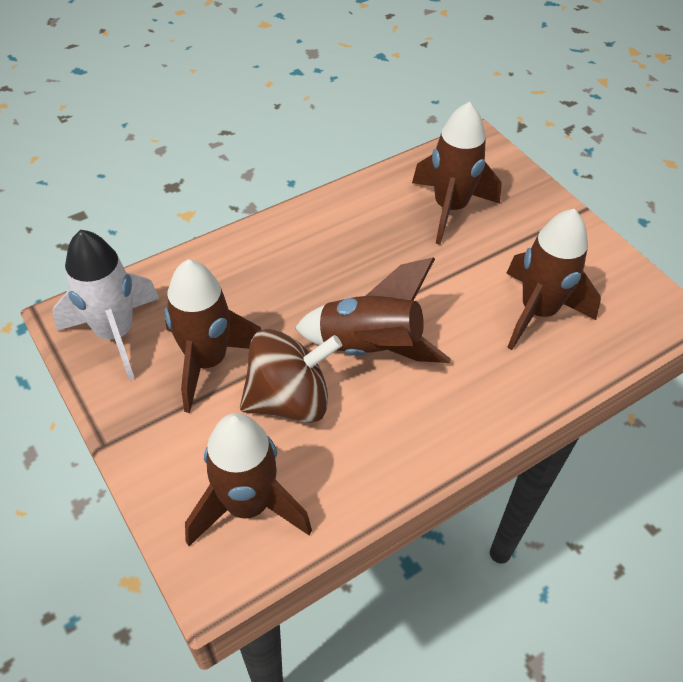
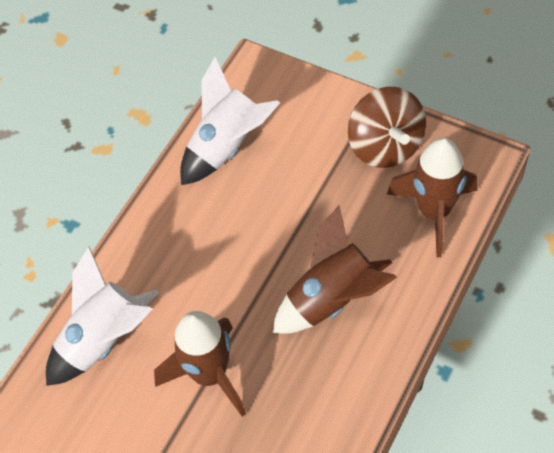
brown rocket: 5 -> 3
white rocket: 1 -> 2

